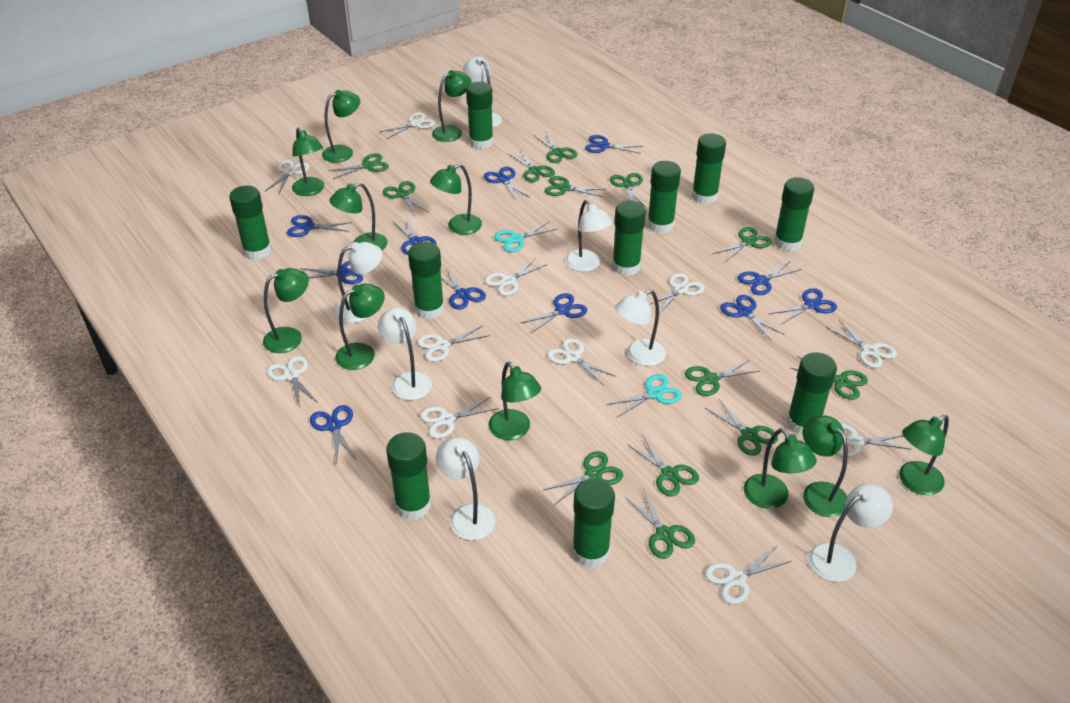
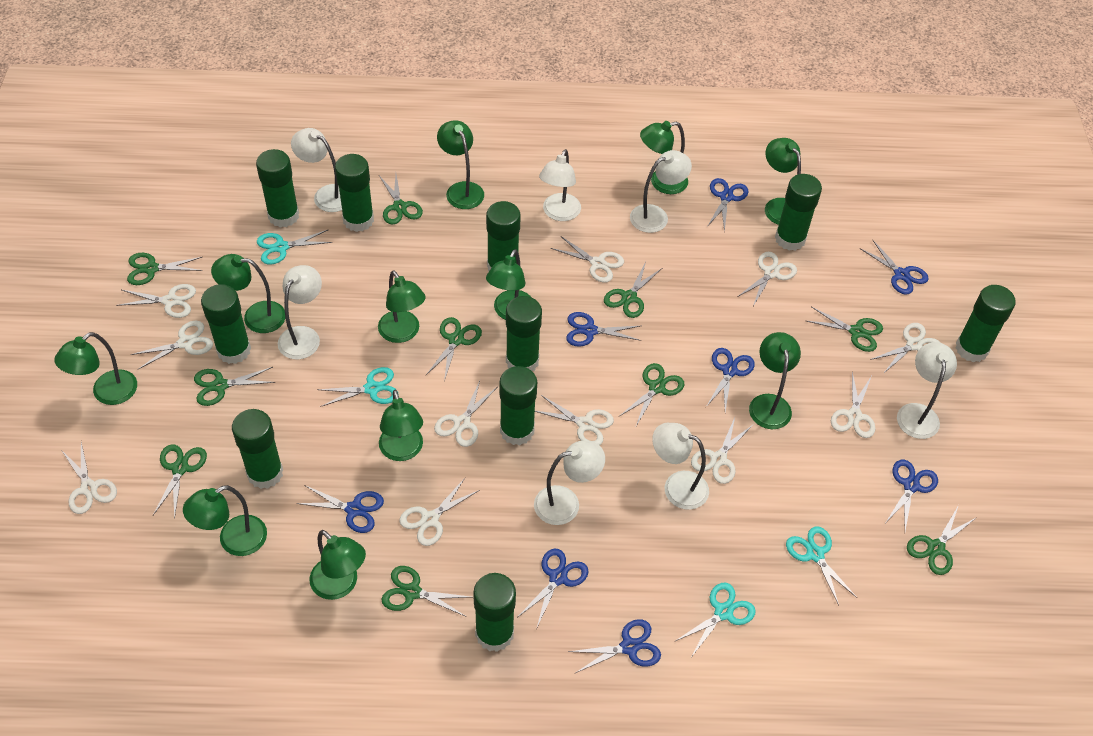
blue scissors: 11 -> 8
green scissors: 13 -> 10
turquoise scissors: 2 -> 4

